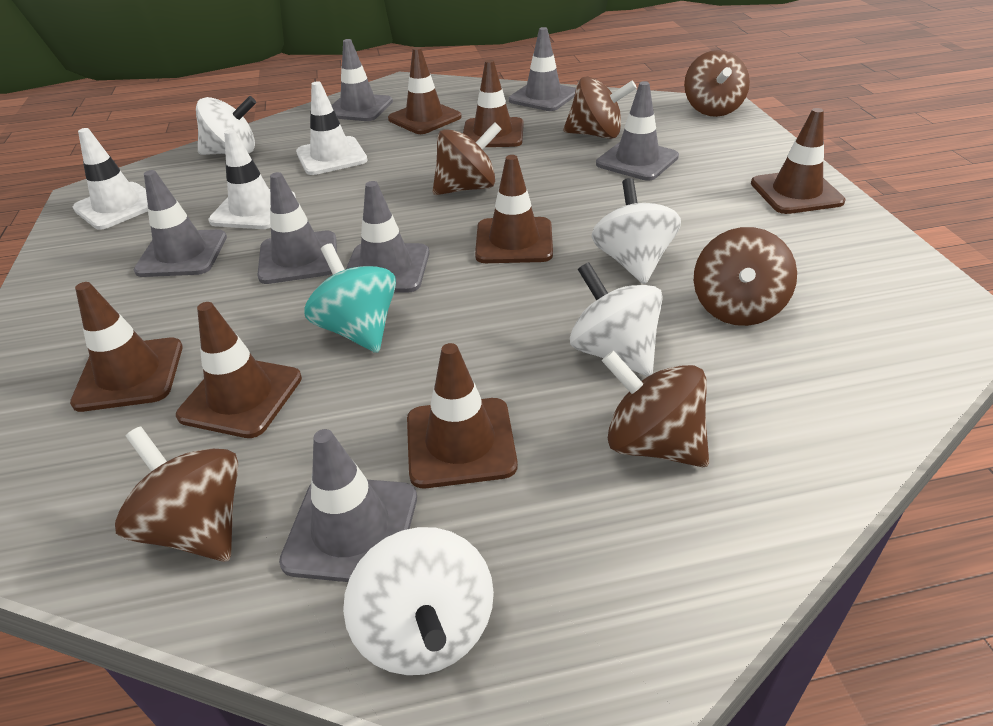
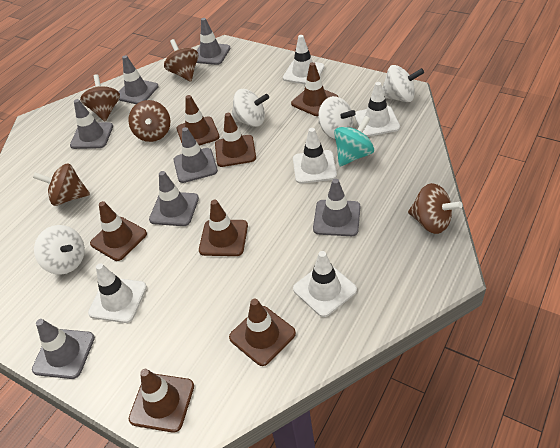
brown spinning top: 6 -> 5
white traffic cone: 3 -> 5

